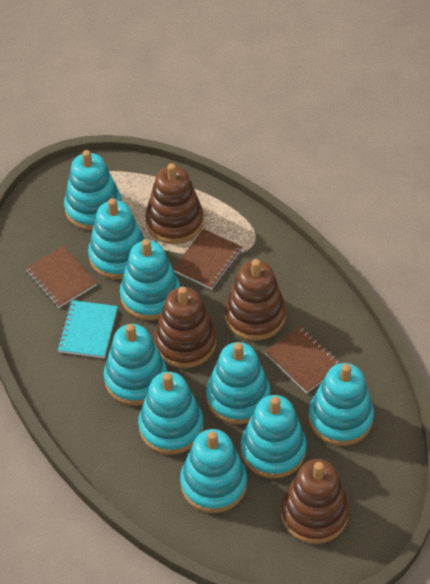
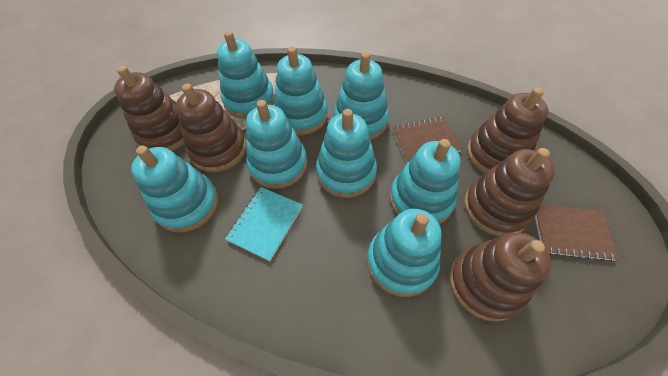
brown notebook: 3 -> 2
brown stacking toy: 4 -> 5
turquoise stacking toy: 9 -> 8

